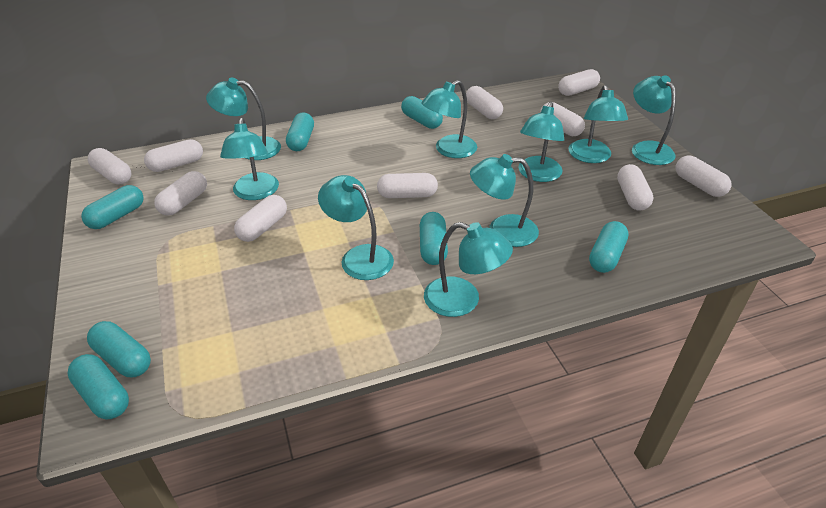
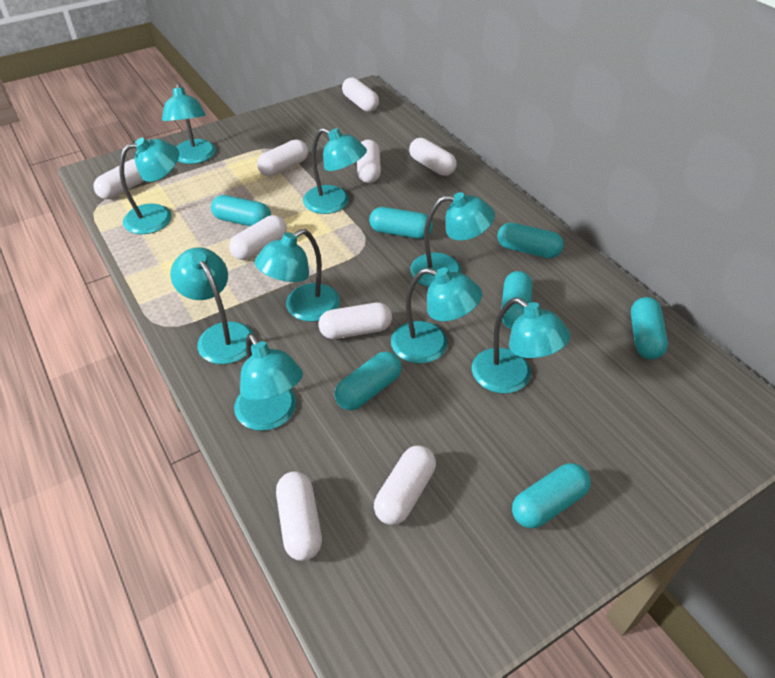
white capsule: 10 -> 9

